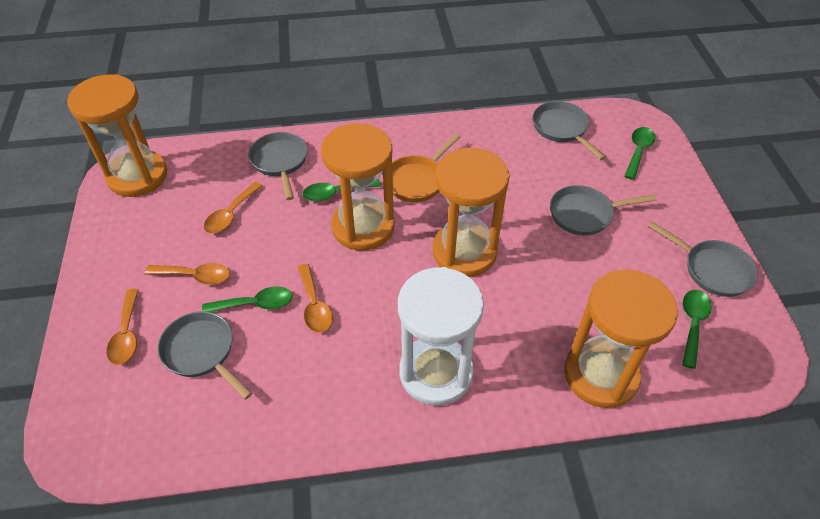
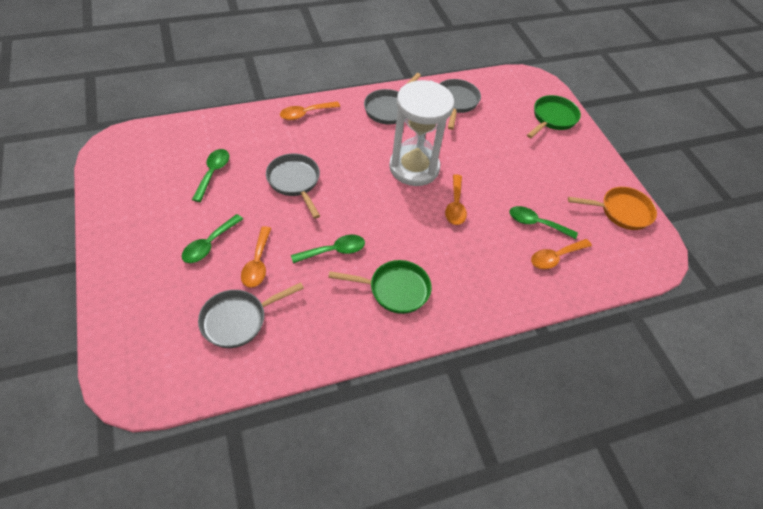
green pan: 0 -> 2
grey pan: 5 -> 4
orange hourglass: 4 -> 0

